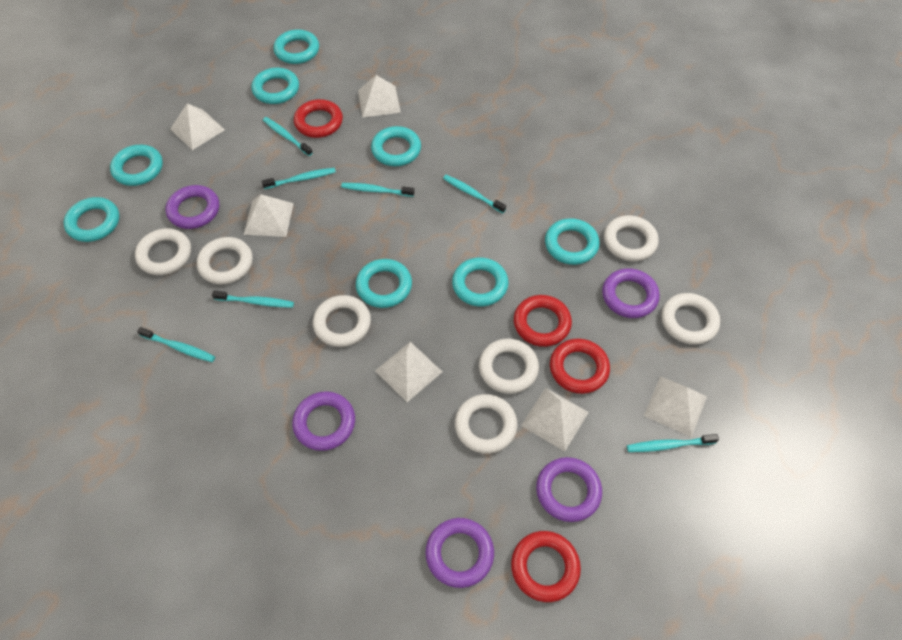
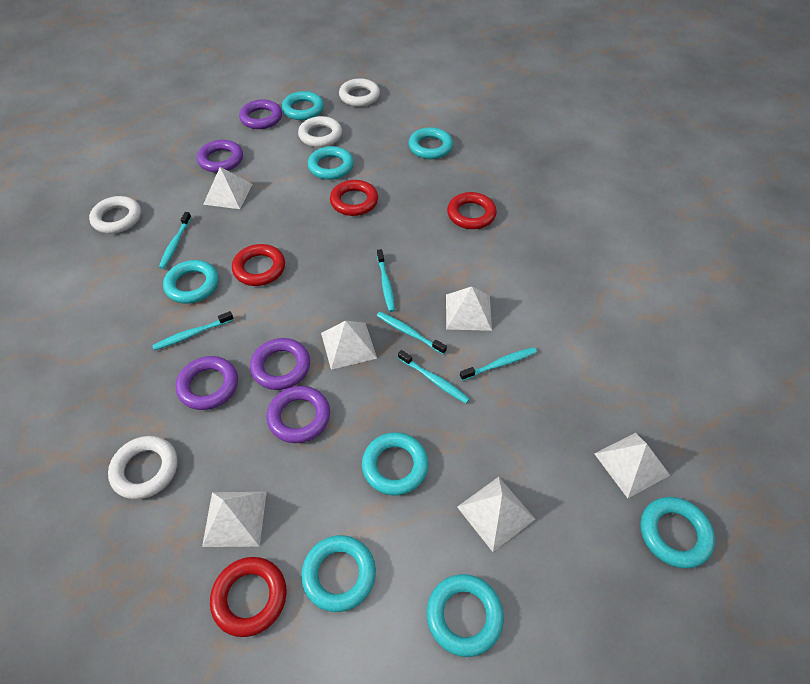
turquoise toothbrush: 7 -> 6
white ring: 7 -> 4

